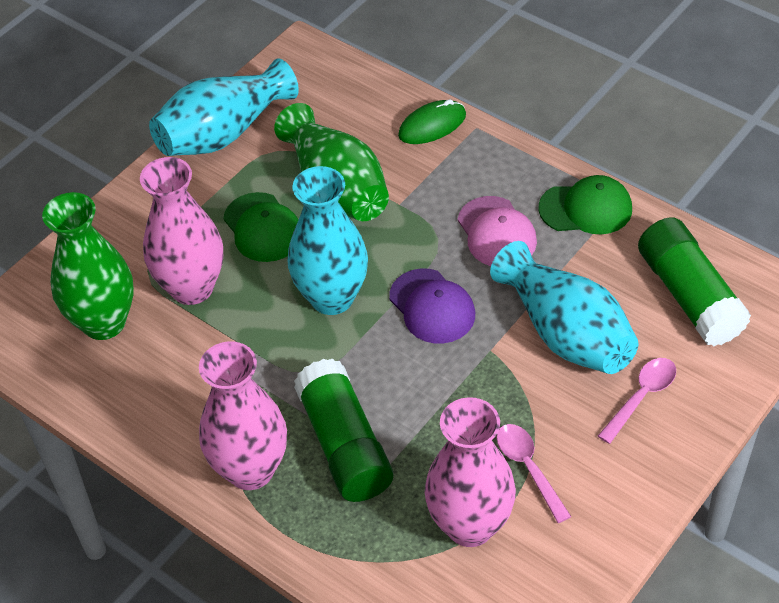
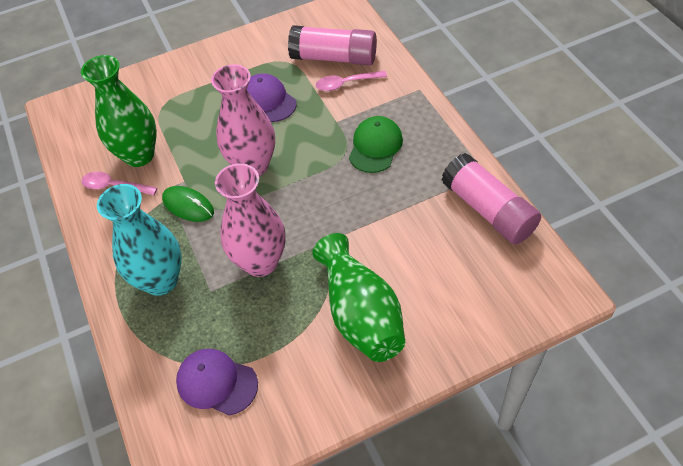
green cap: 2 -> 1
green glue stick: 2 -> 0
pink cap: 1 -> 0
pink glue stick: 0 -> 2
pink vase: 3 -> 2
purple cap: 1 -> 2
turquoise vase: 3 -> 1

